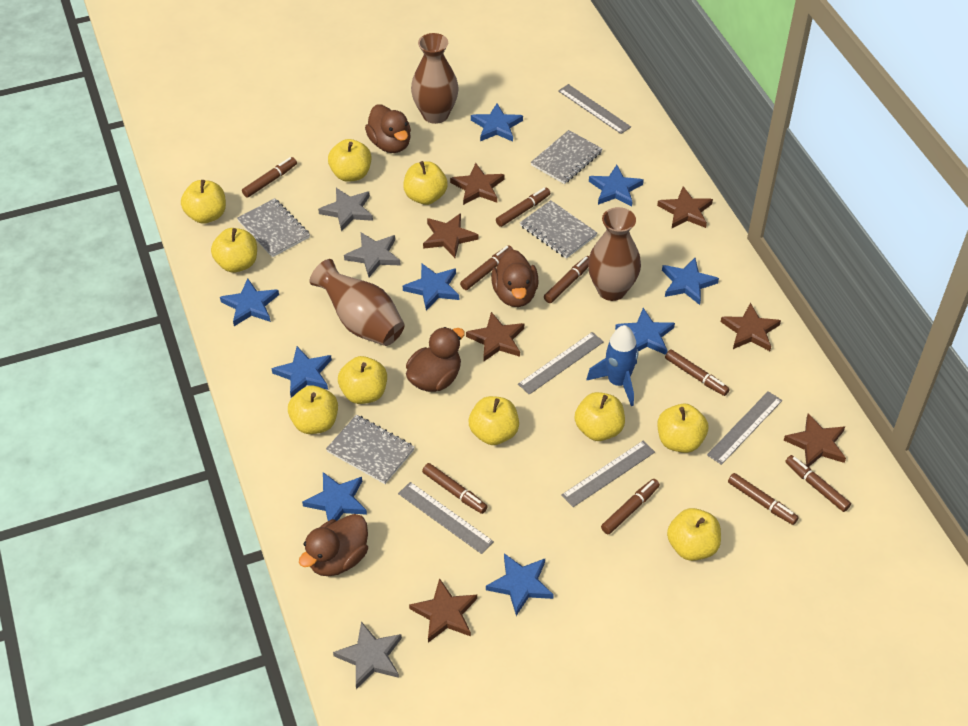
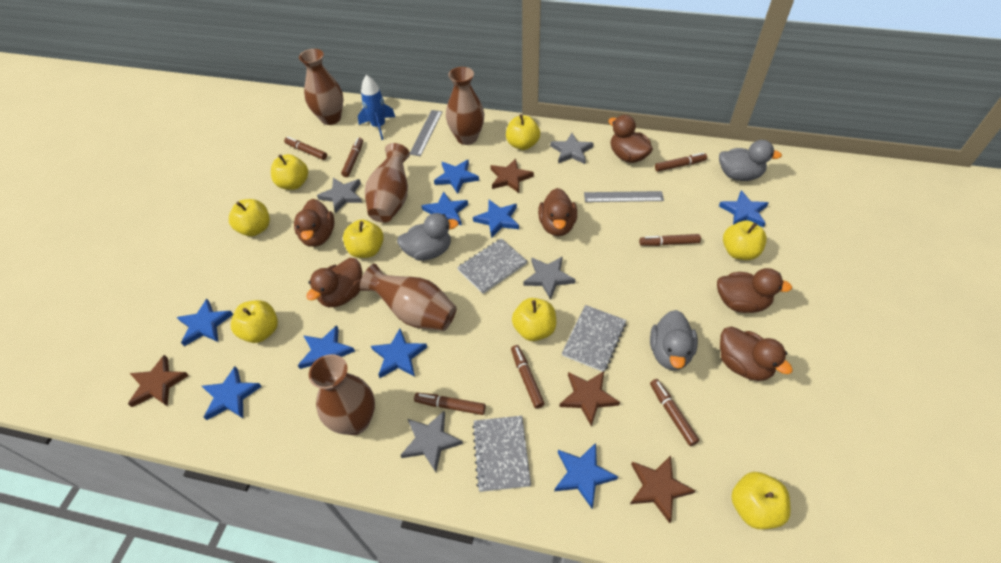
brown duck: 4 -> 6
brown marker: 9 -> 7
brown star: 7 -> 4
brown vase: 3 -> 5
grey duck: 0 -> 3
grey notebook: 4 -> 3
grey ruler: 5 -> 2
grey star: 3 -> 4
yellow apple: 10 -> 8

